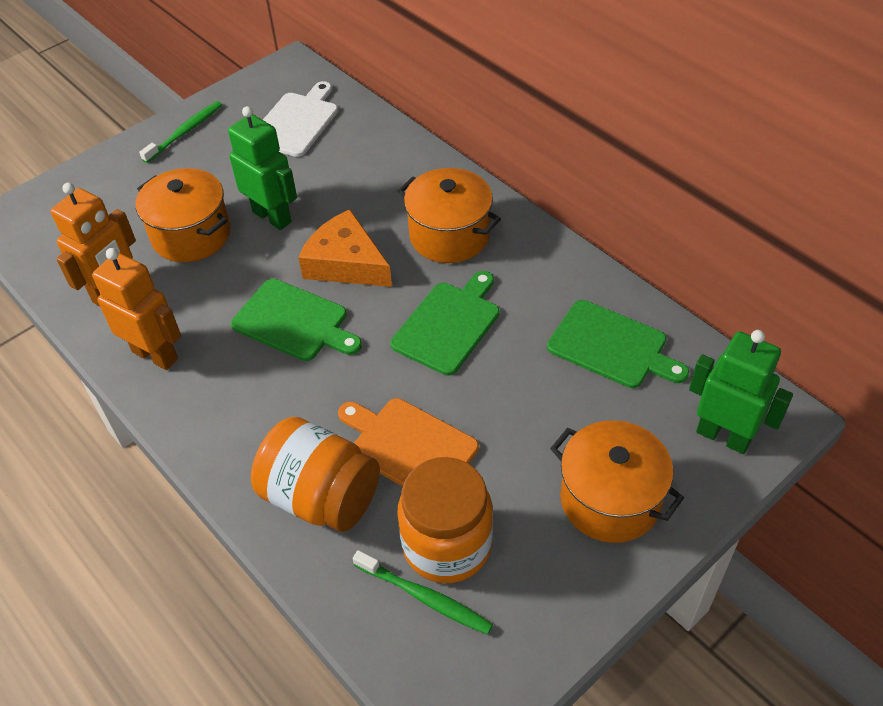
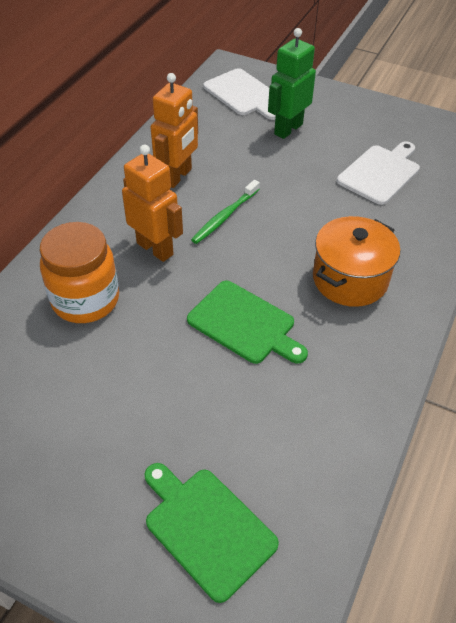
green cutting board: 3 -> 2
green robot: 2 -> 1
green toothbrush: 2 -> 1
orange cheese: 1 -> 0
orange cutting board: 1 -> 0
orange jar: 2 -> 1
orange pot: 3 -> 1
white cutting board: 1 -> 2

